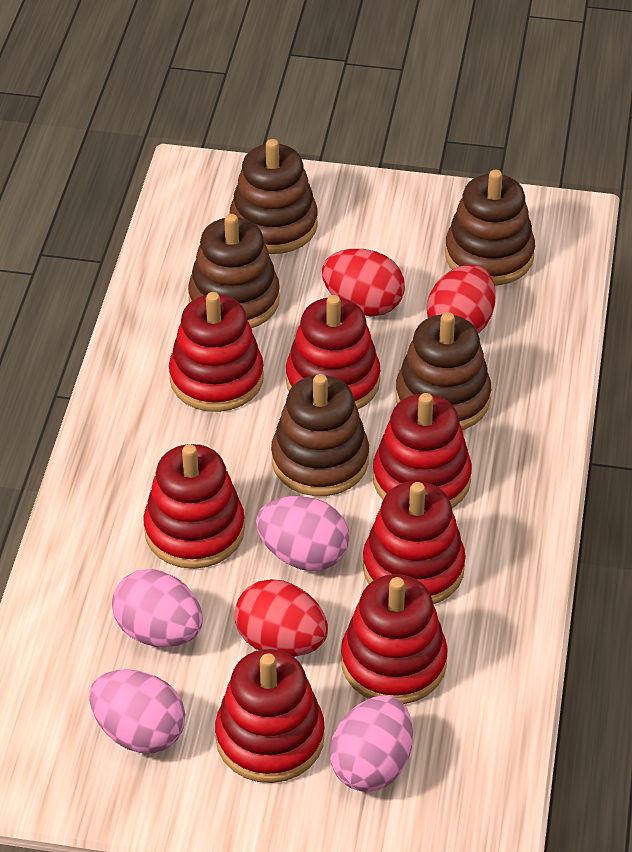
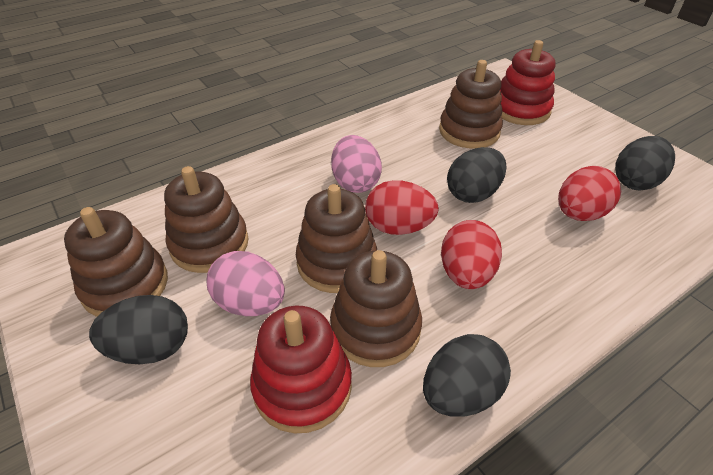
black egg: 0 -> 4
pink egg: 4 -> 2
red stacking toy: 7 -> 2

